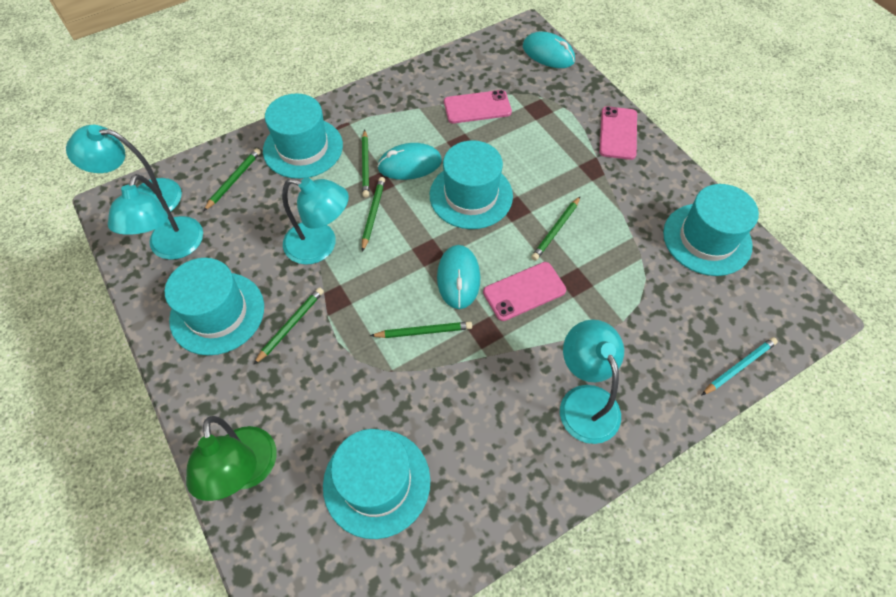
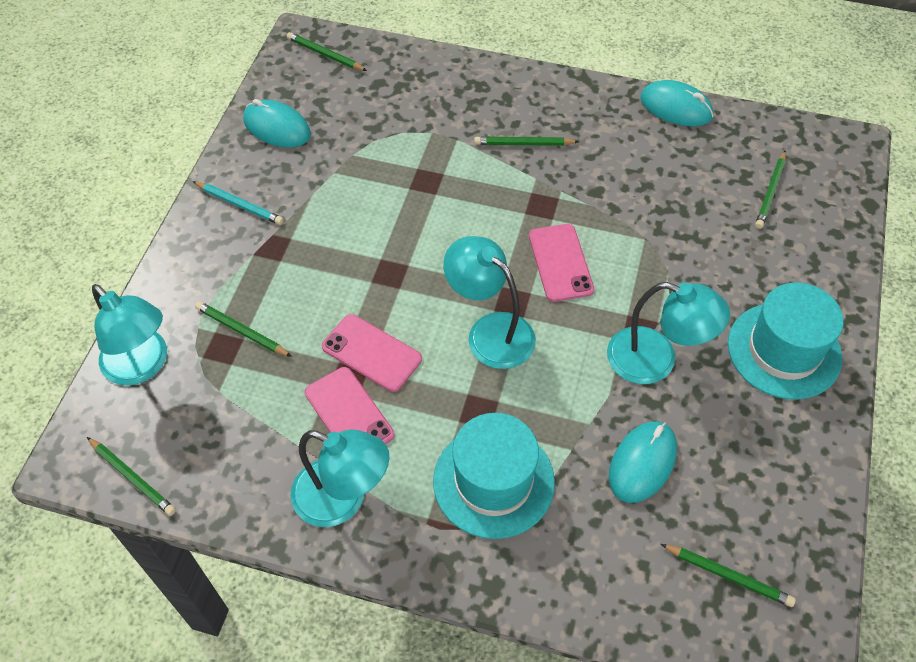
green lamp: 1 -> 0
turquoise hat: 5 -> 2

